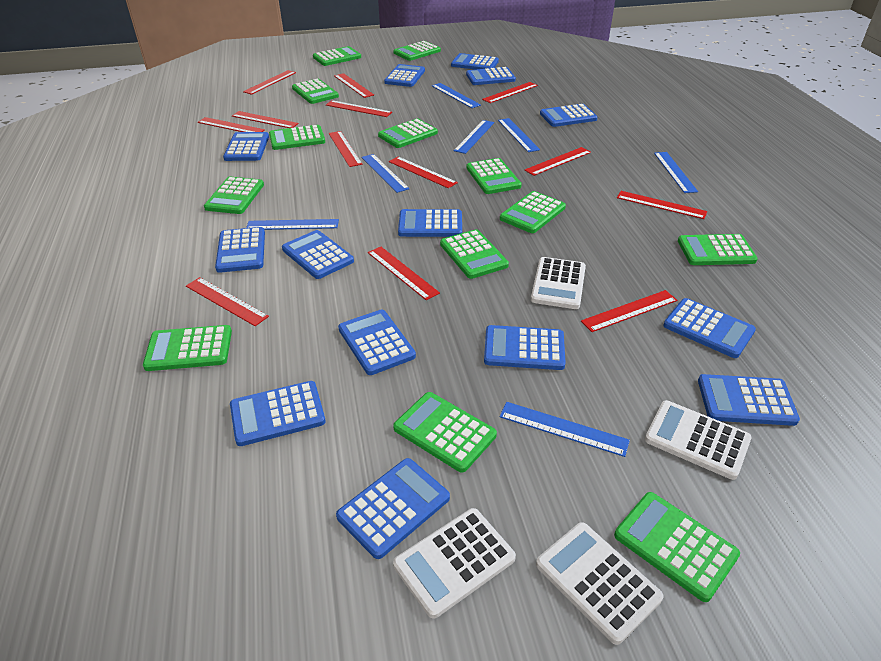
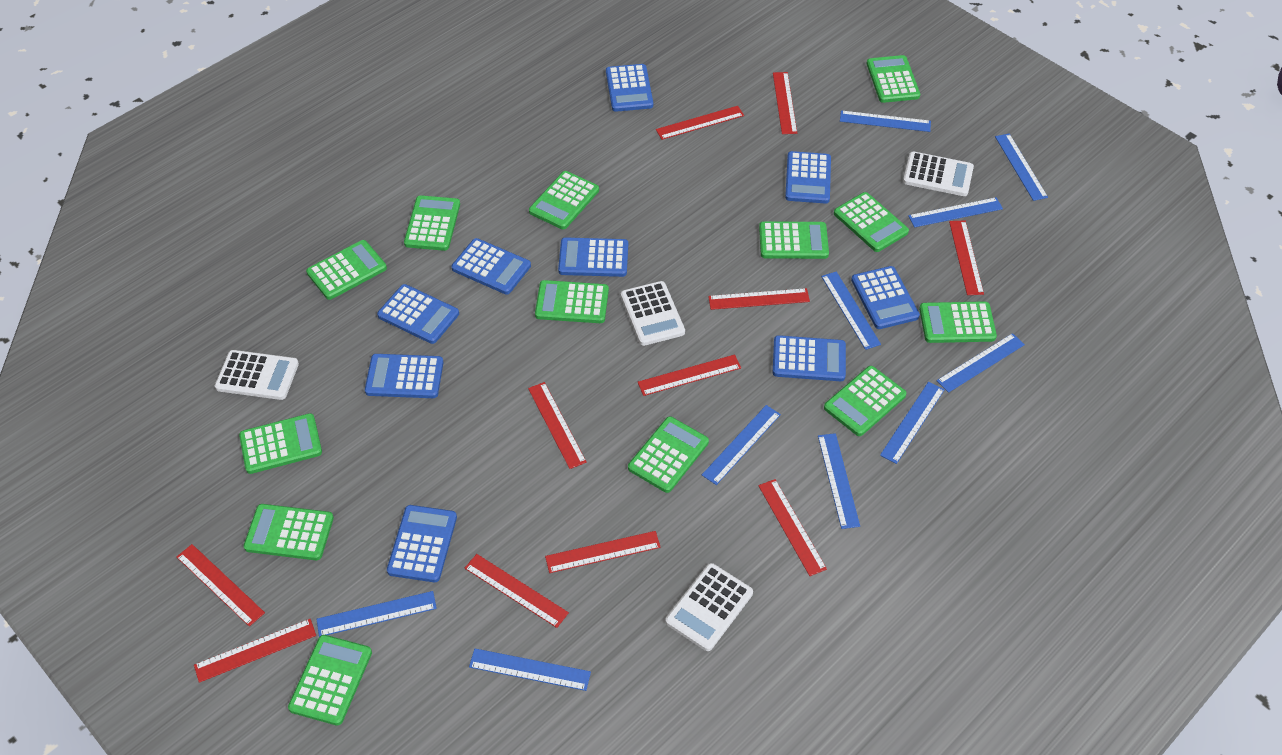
blue calculator: 14 -> 9
blue ruler: 7 -> 10
red ruler: 13 -> 11

